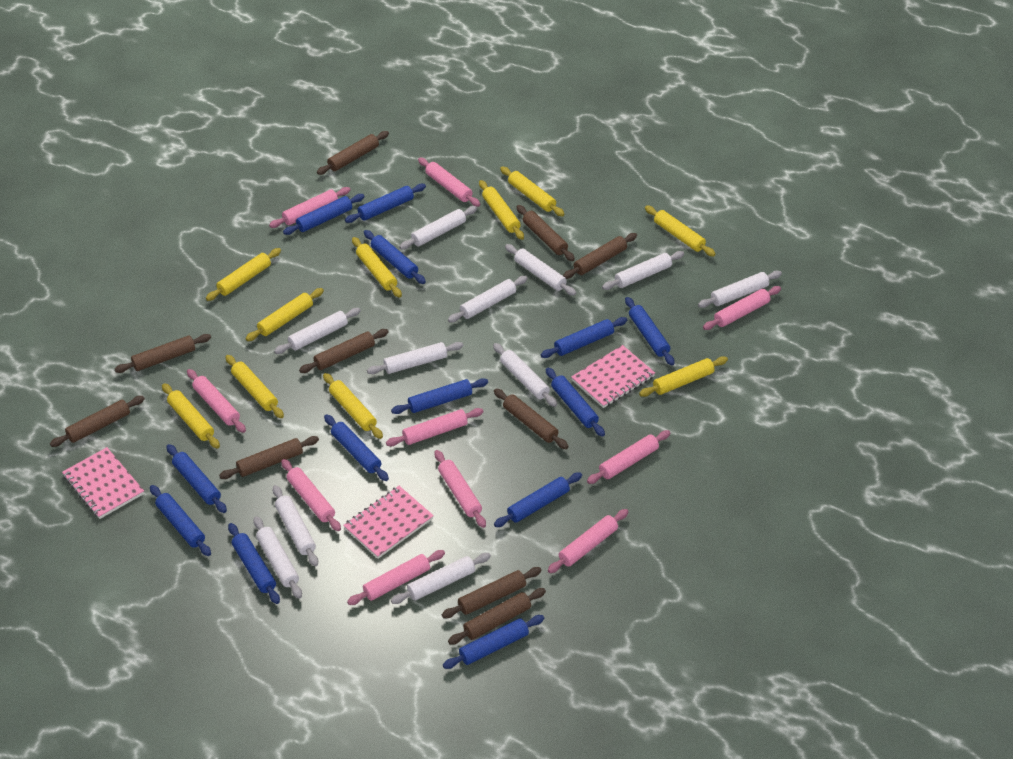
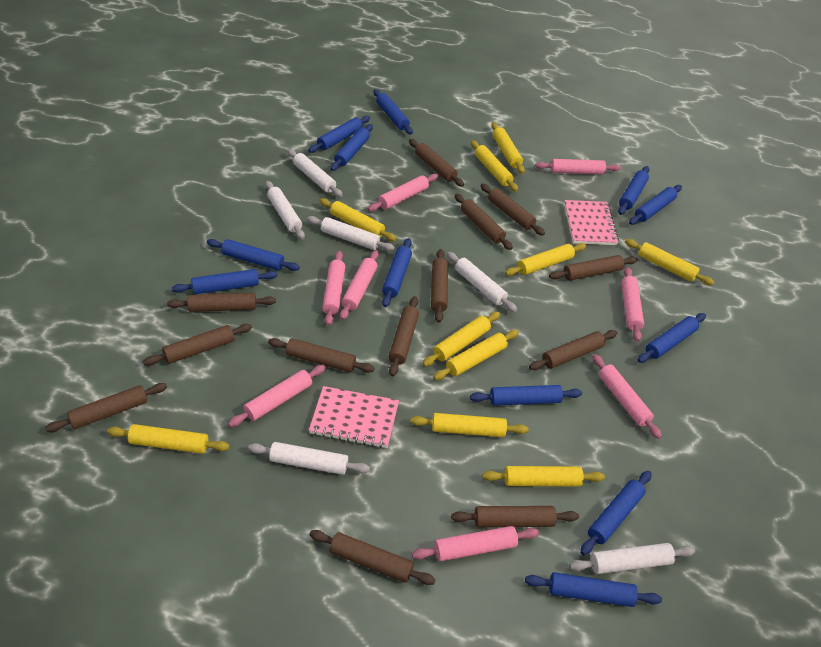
blue rolling pin: 13 -> 12
brown rolling pin: 10 -> 13
pink notebook: 3 -> 2
pink rolling pin: 10 -> 8
white rolling pin: 11 -> 6

